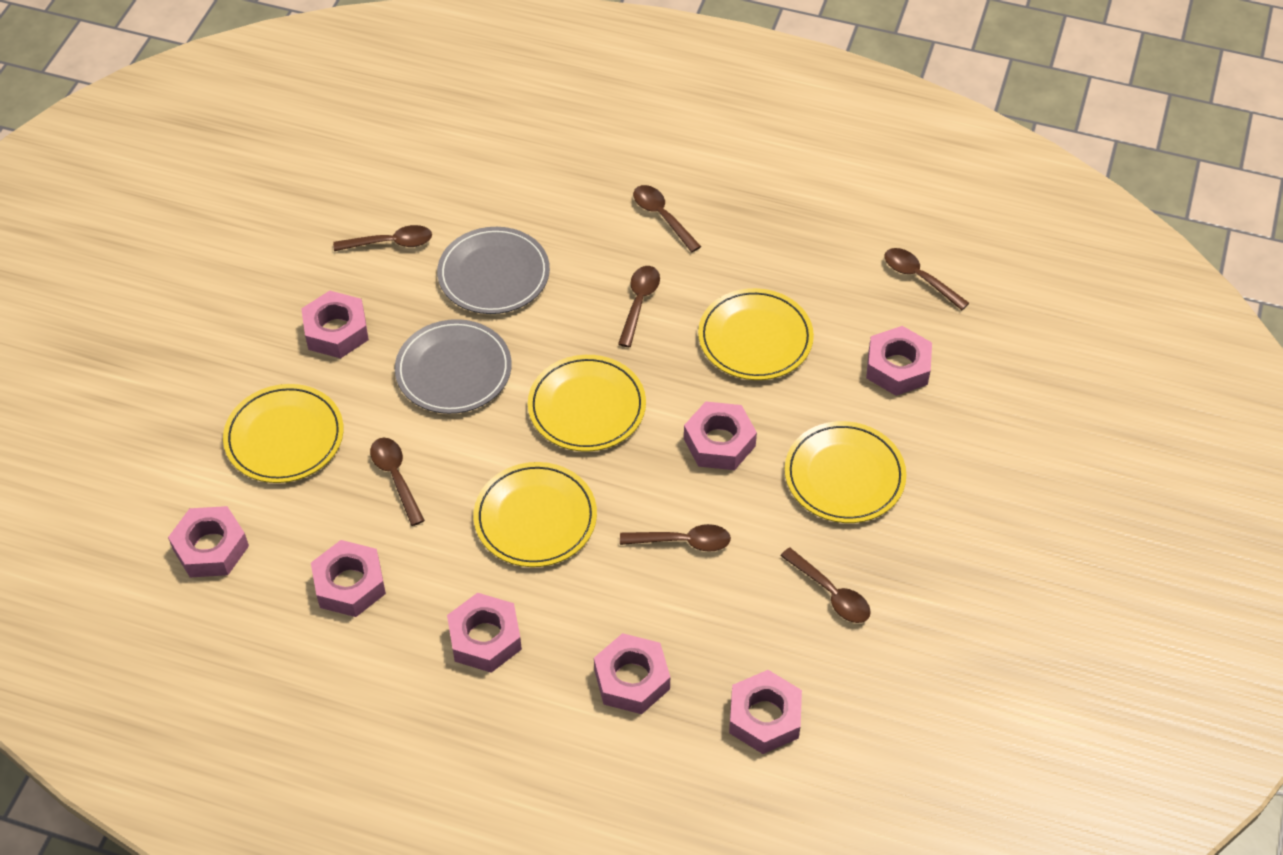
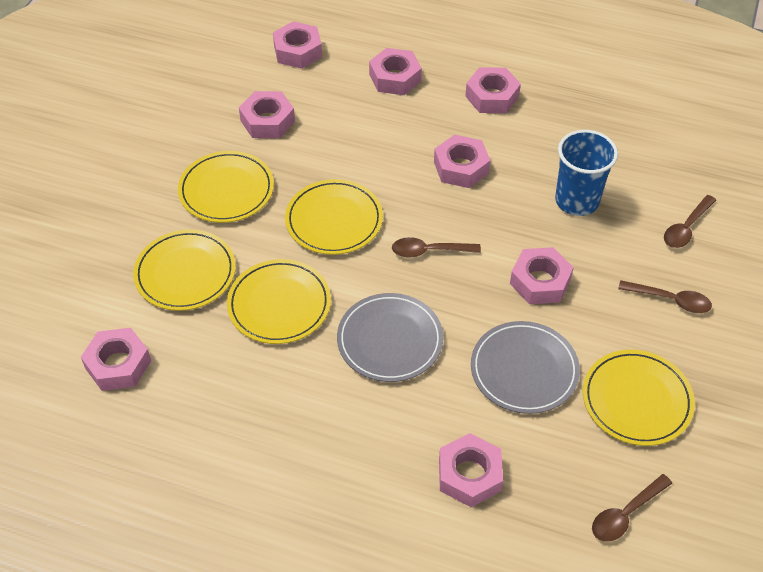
blue cup: 0 -> 1
brown spoon: 7 -> 4

